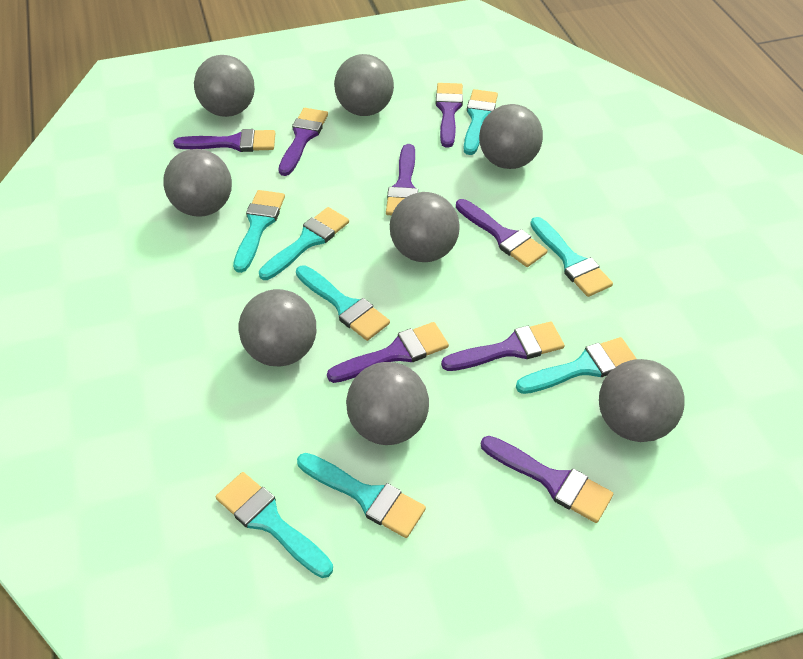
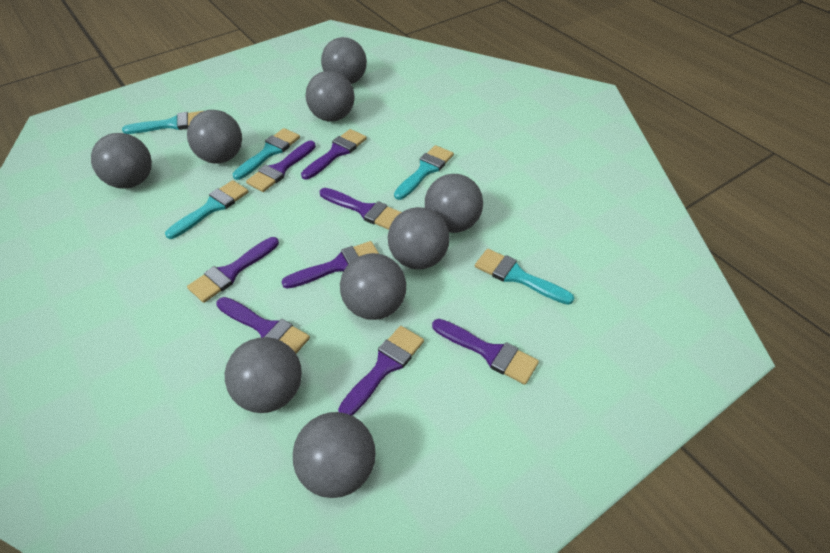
grey ball: 8 -> 9
turquoise brush: 8 -> 5

